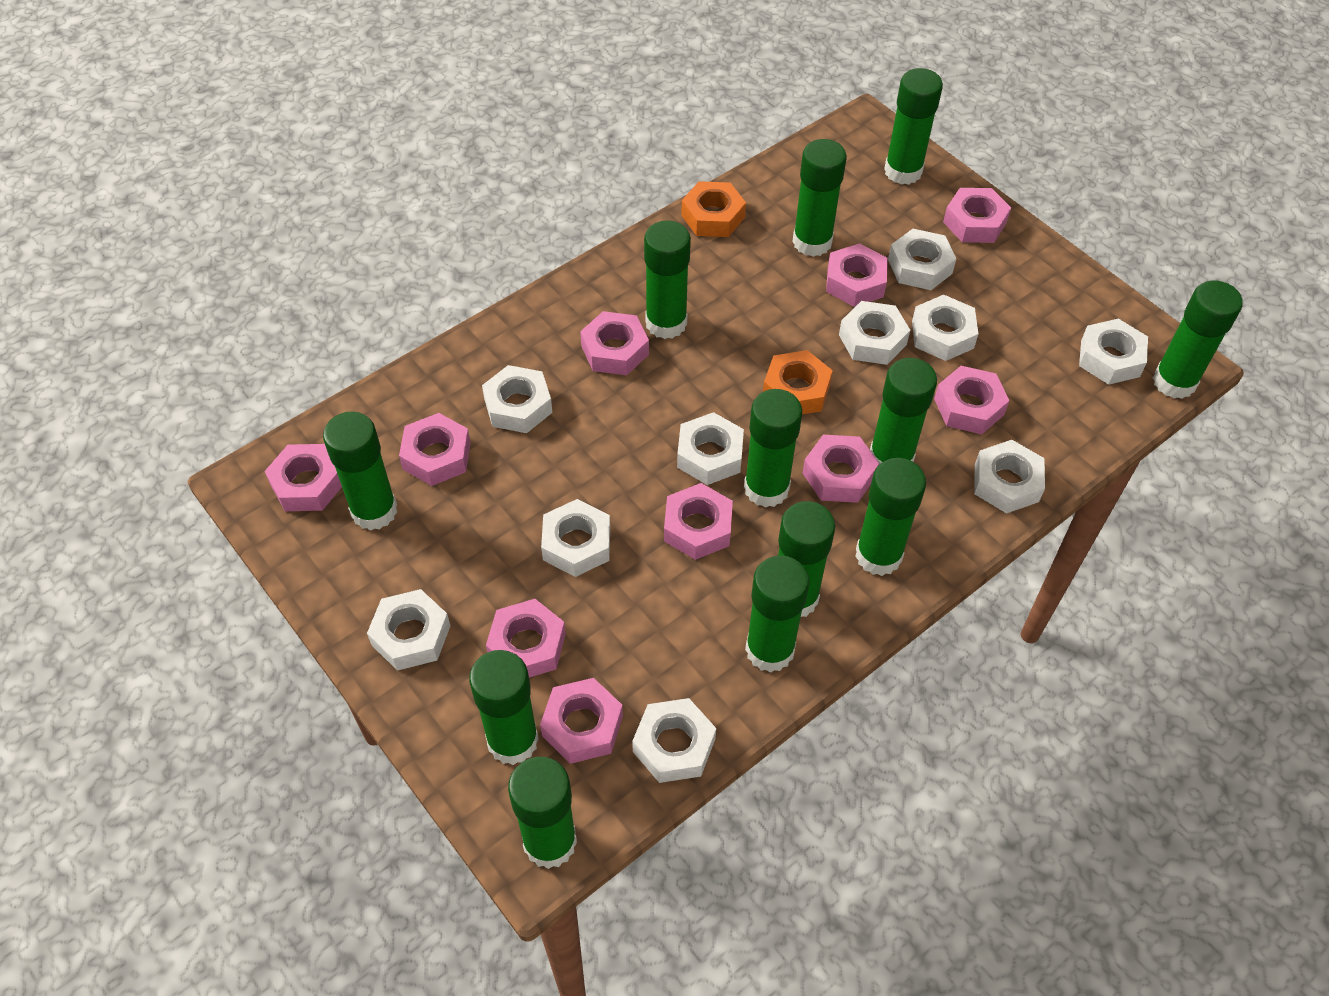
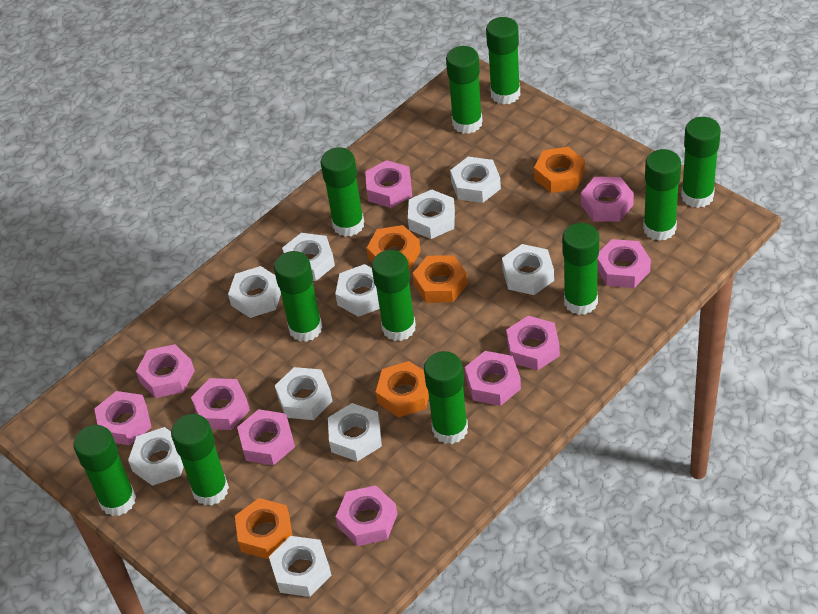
green glue stick: 12 -> 11
orange nut: 2 -> 5

